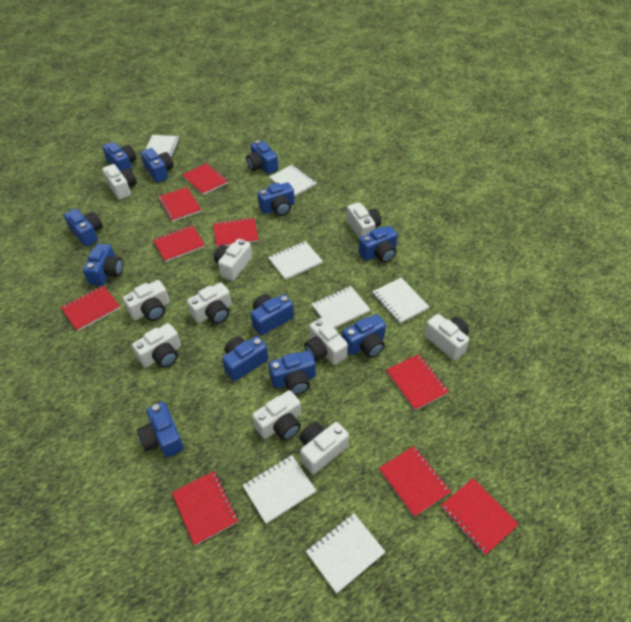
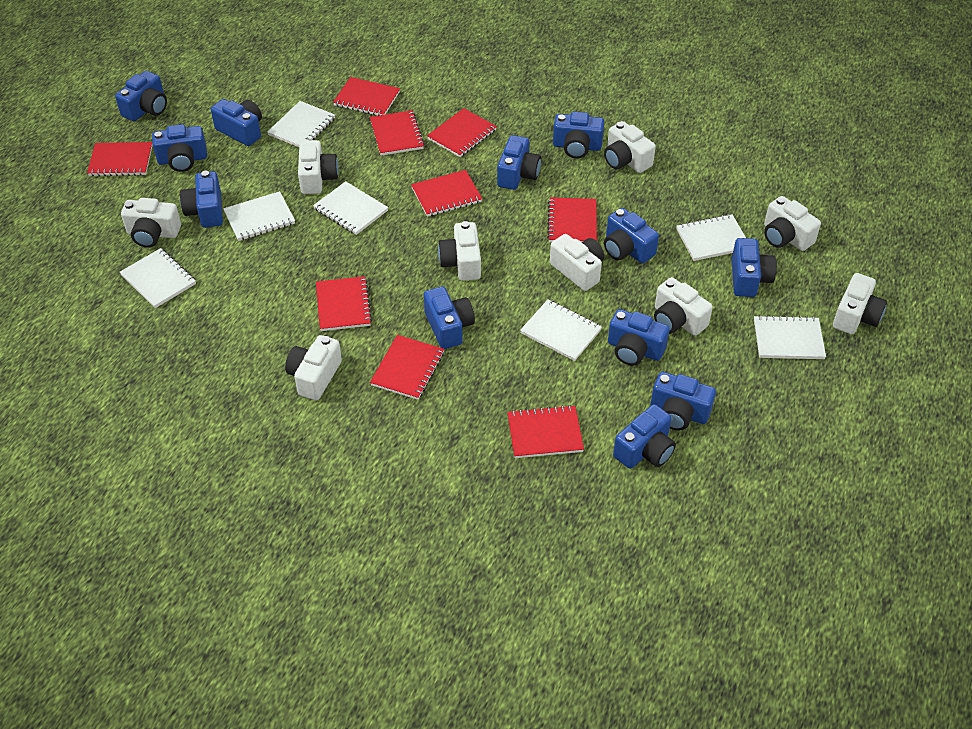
white camera: 10 -> 9

